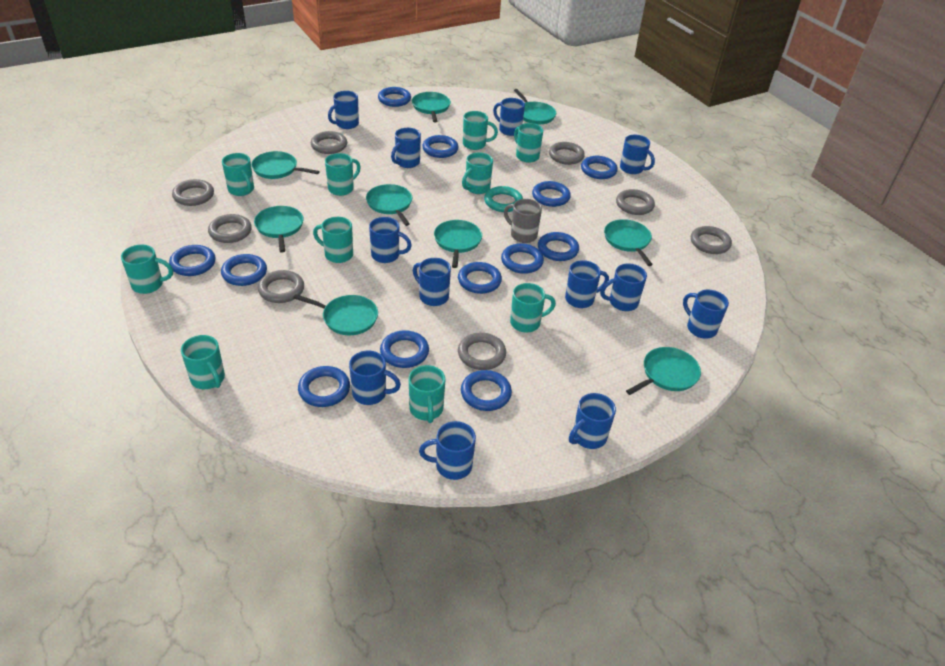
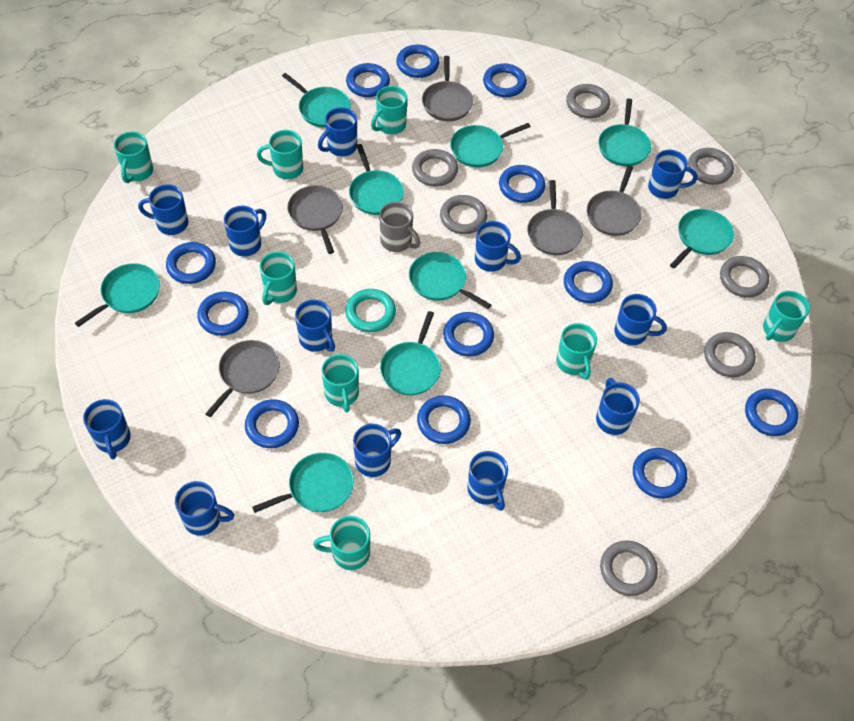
grey pan: 0 -> 5
grey ring: 8 -> 7
turquoise mug: 10 -> 8

